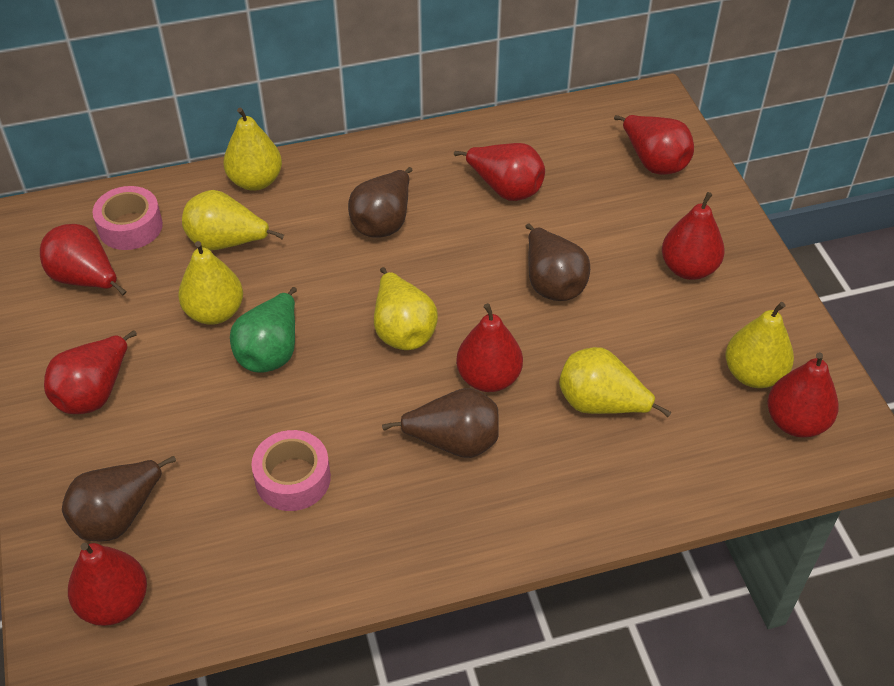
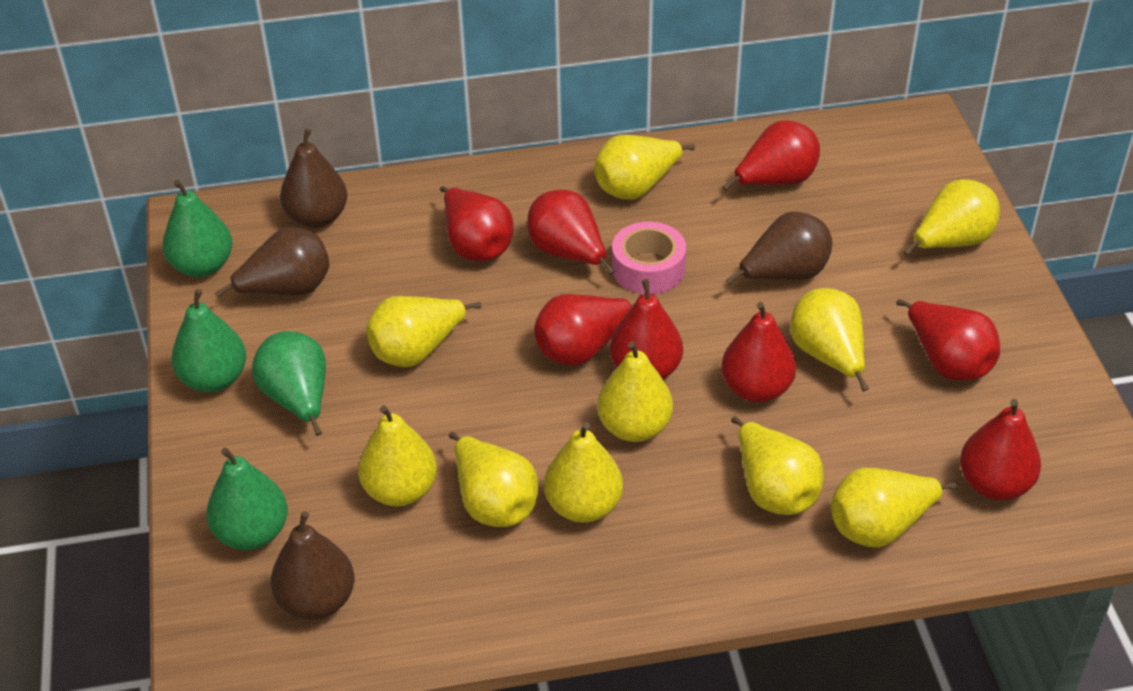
green pear: 1 -> 4
pink tape: 2 -> 1
yellow pear: 6 -> 10

